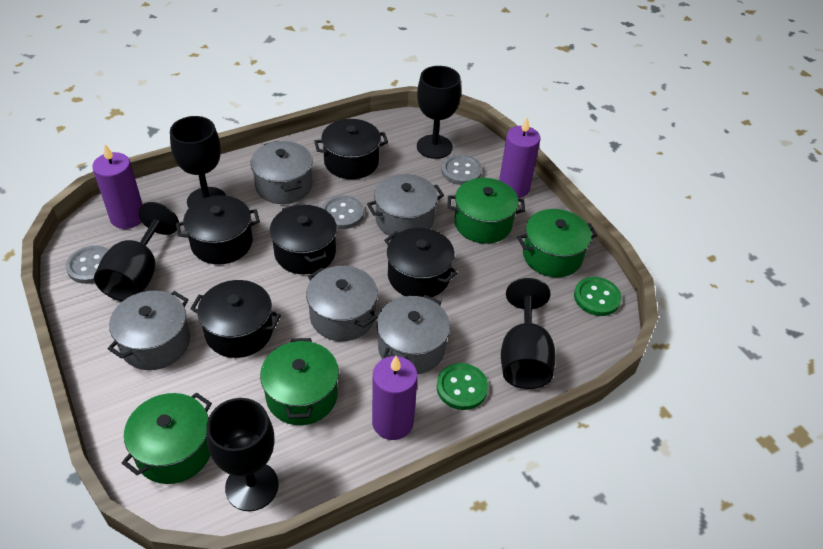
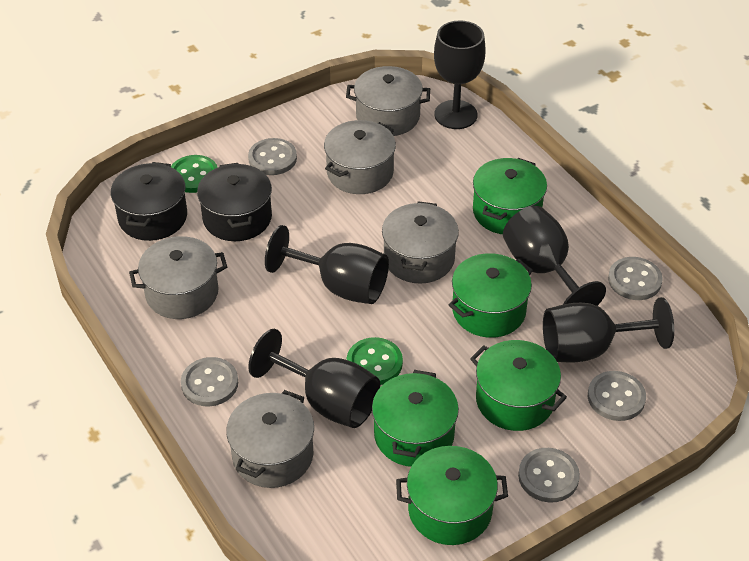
black pot: 5 -> 2
green pot: 4 -> 5
grey button: 3 -> 5
purple candle: 3 -> 0

